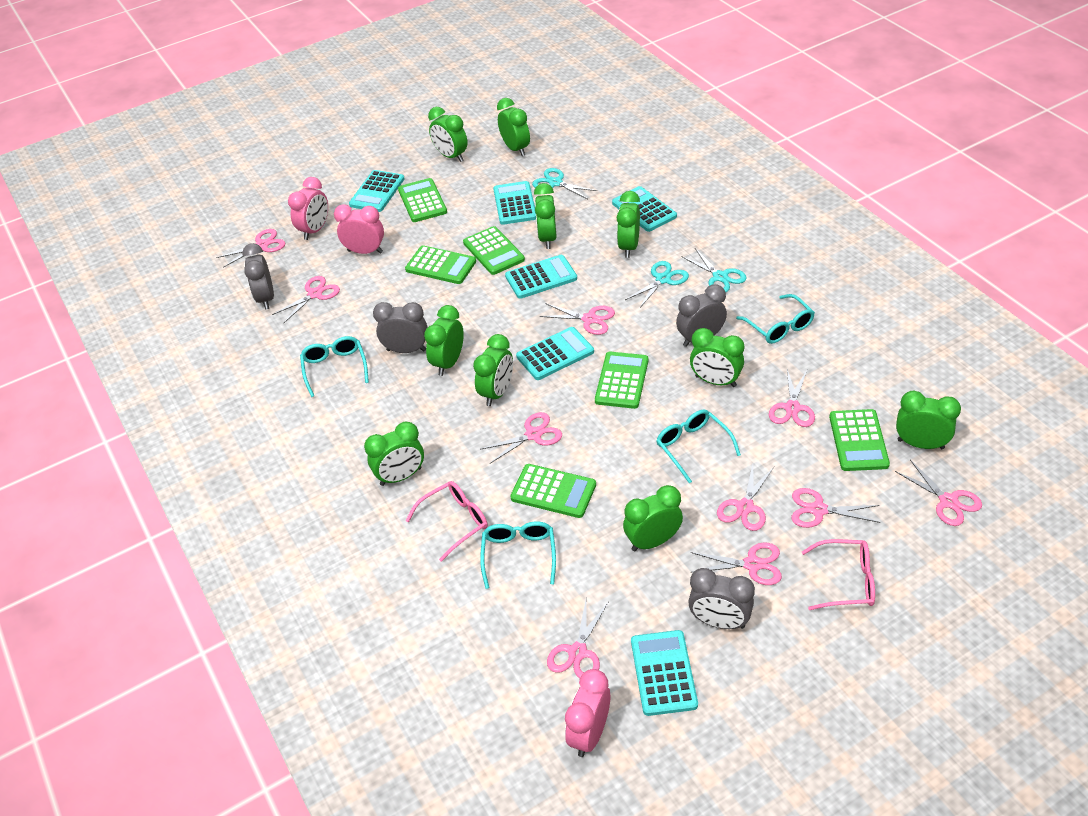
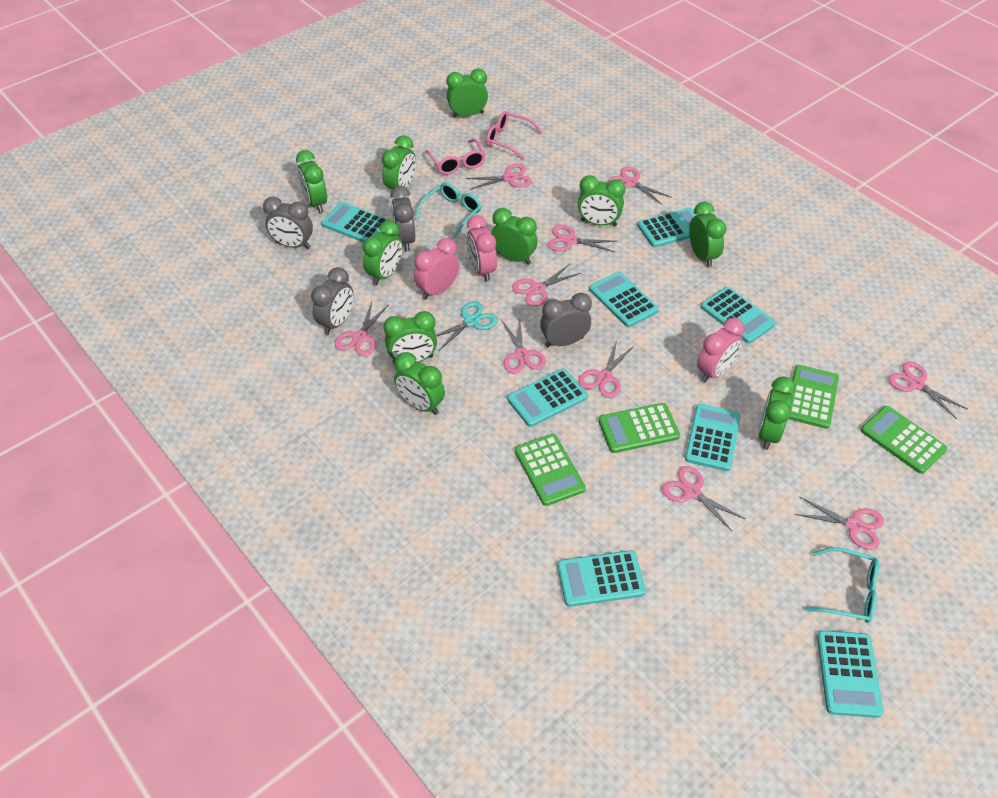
green calculator: 6 -> 4
turquoise calculator: 6 -> 8
turquoise glasses: 4 -> 2
turquoise scissors: 3 -> 1

